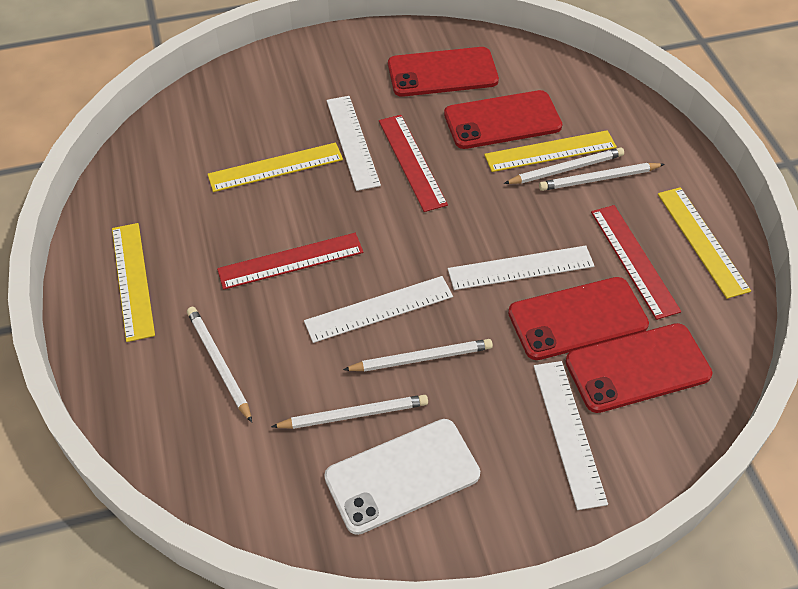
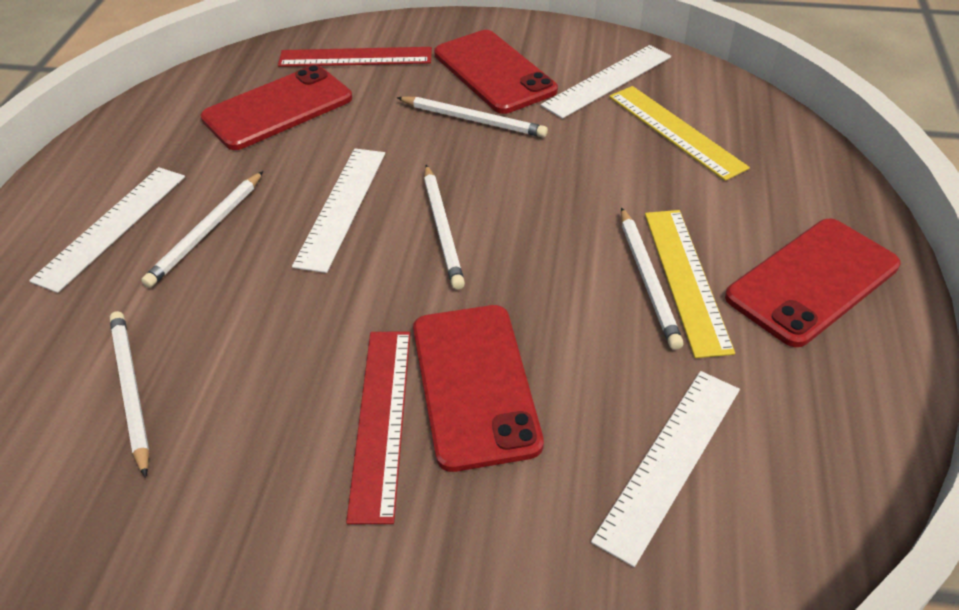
red ruler: 3 -> 2
white phone: 1 -> 0
yellow ruler: 4 -> 2

